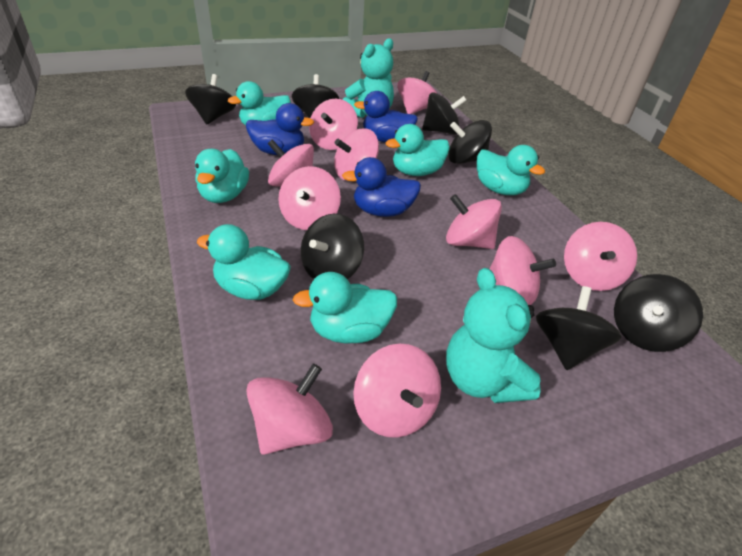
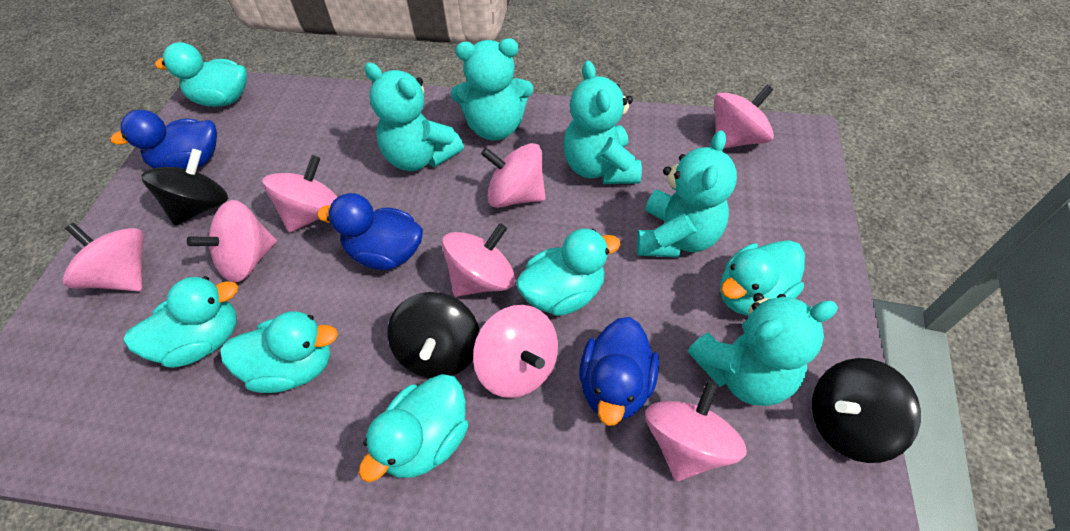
black spinning top: 7 -> 3
pink spinning top: 10 -> 8
turquoise teddy bear: 2 -> 5

